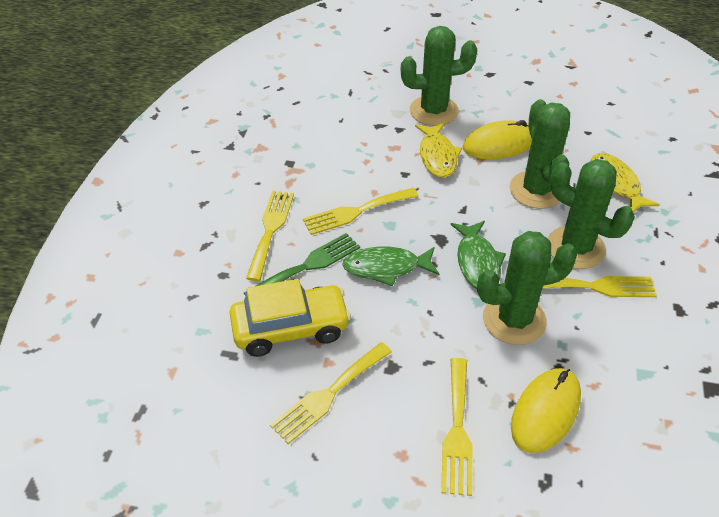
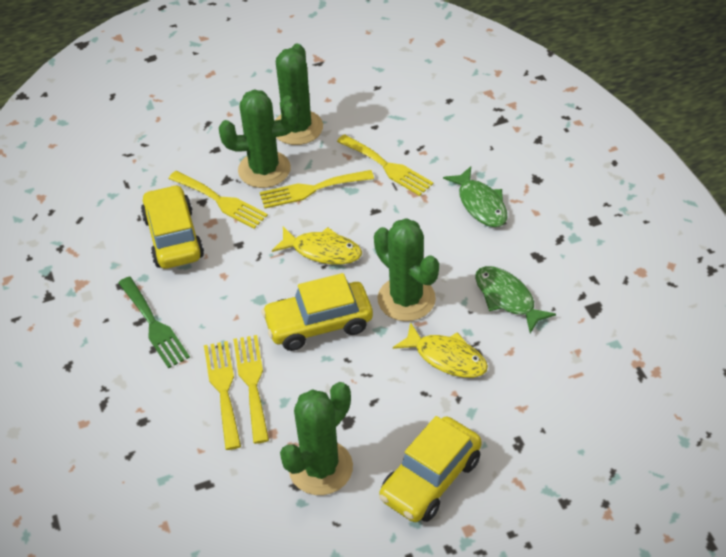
yellow car: 1 -> 3
yellow mouse: 2 -> 0

